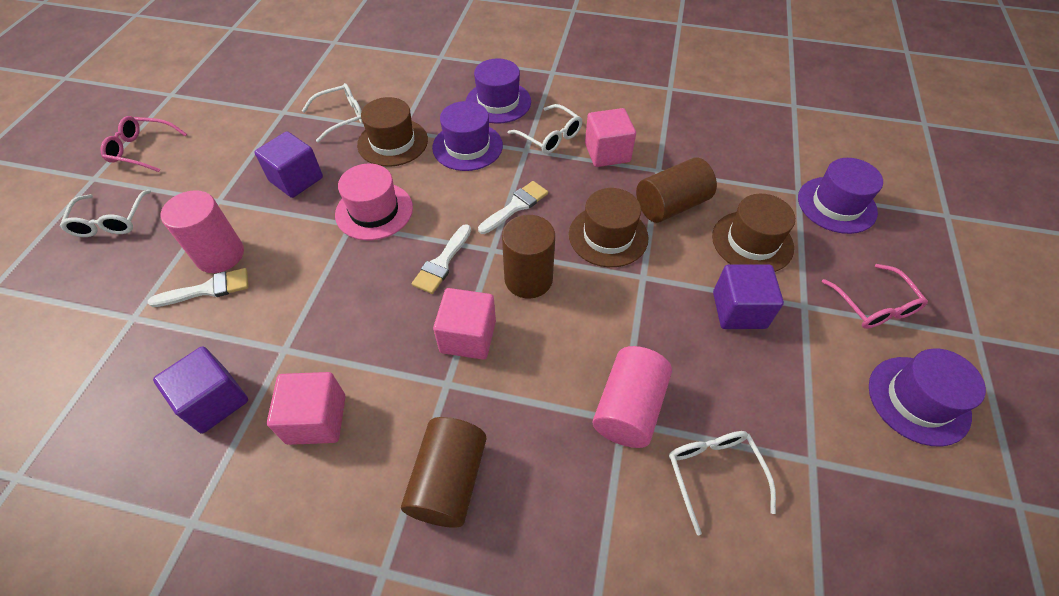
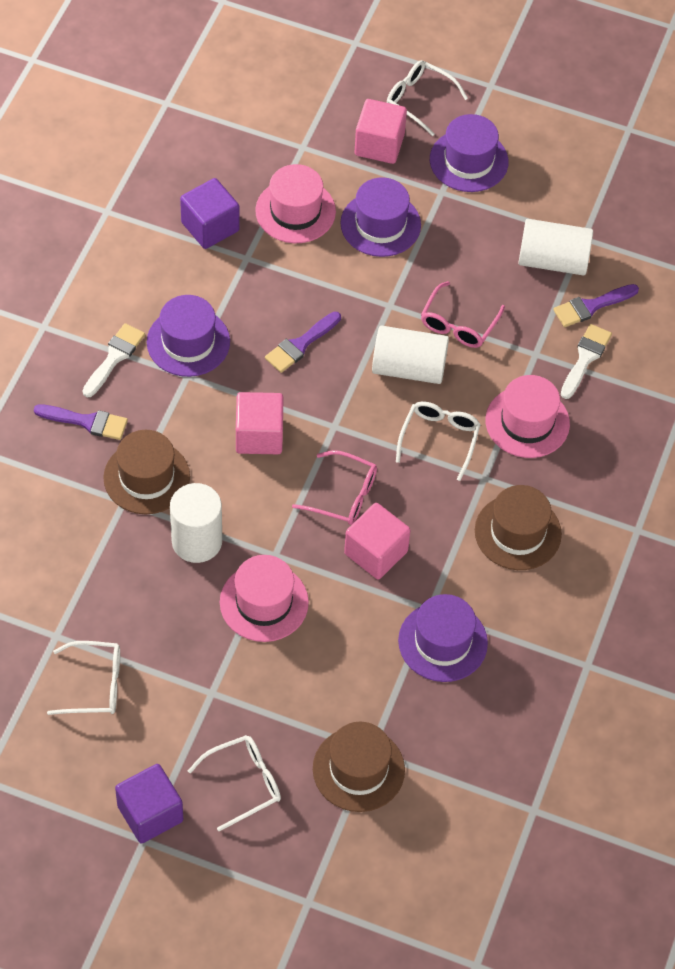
brown cylinder: 3 -> 0
pink cylinder: 2 -> 0
pink hat: 1 -> 3
purple brush: 0 -> 3
purple cube: 3 -> 2
white brush: 3 -> 2
white cylinder: 0 -> 3

